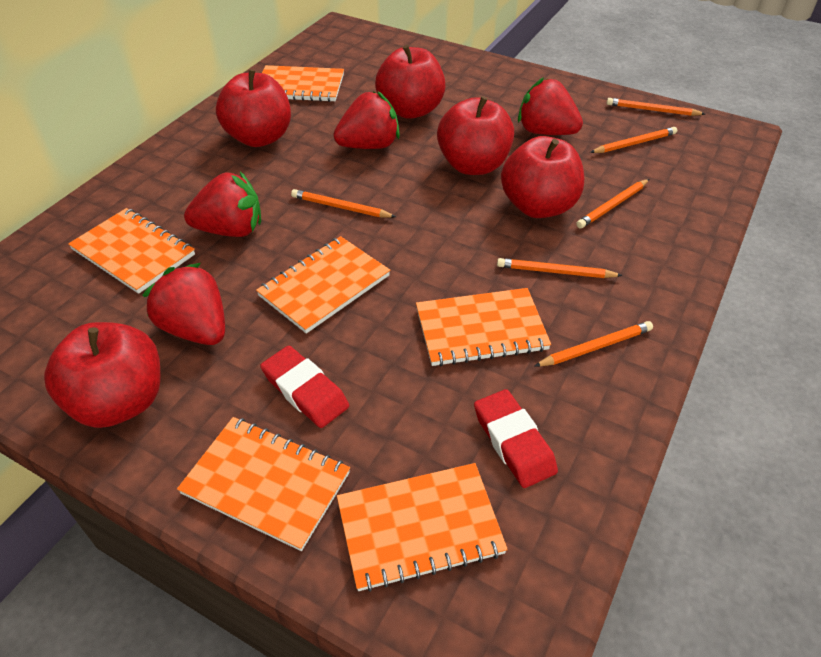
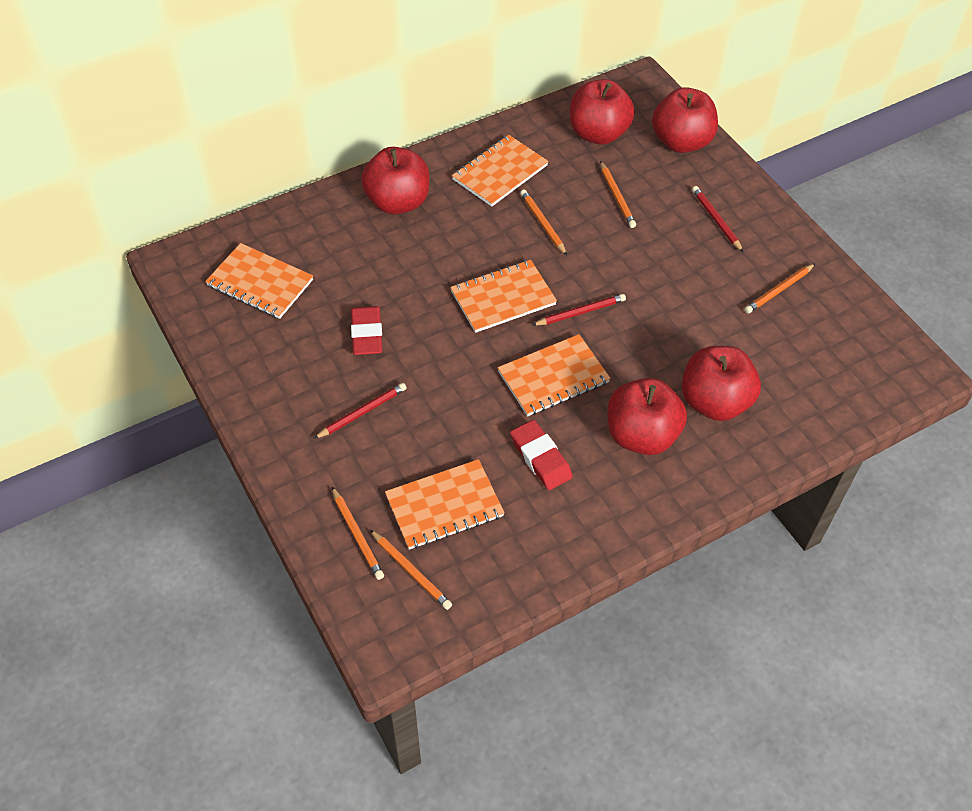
orange notebook: 6 -> 5
orange pencil: 6 -> 5
red pencil: 0 -> 3
red strawberry: 4 -> 0

